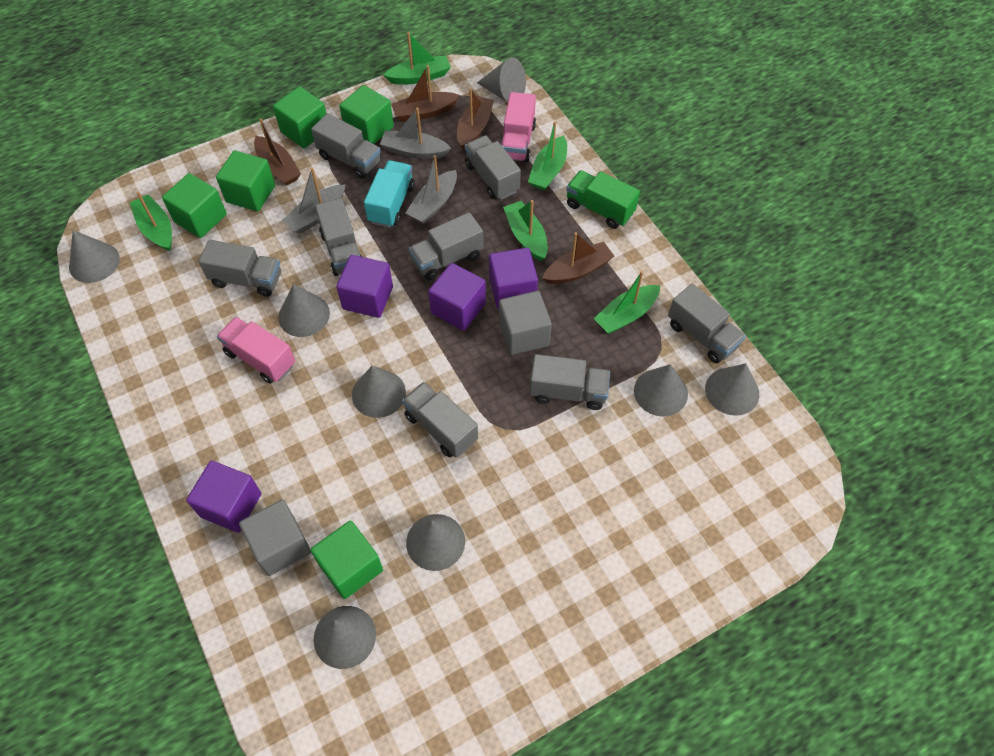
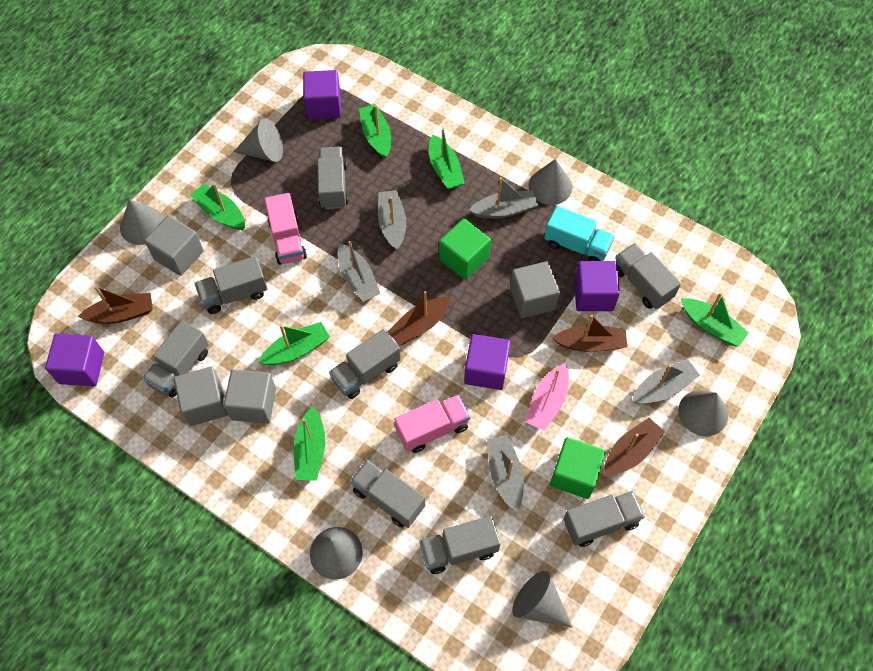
green boat: 5 -> 6
green cube: 5 -> 2
green truck: 1 -> 0
grey boat: 3 -> 5
grey cone: 8 -> 6
grey cube: 2 -> 4
pink boat: 0 -> 1

